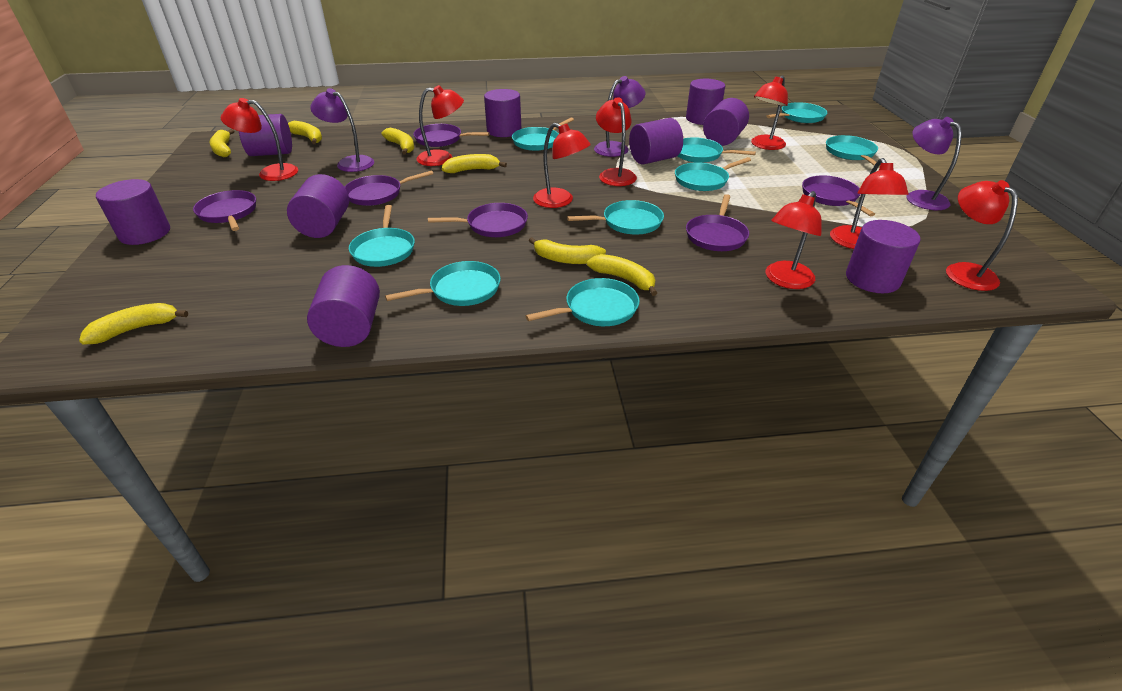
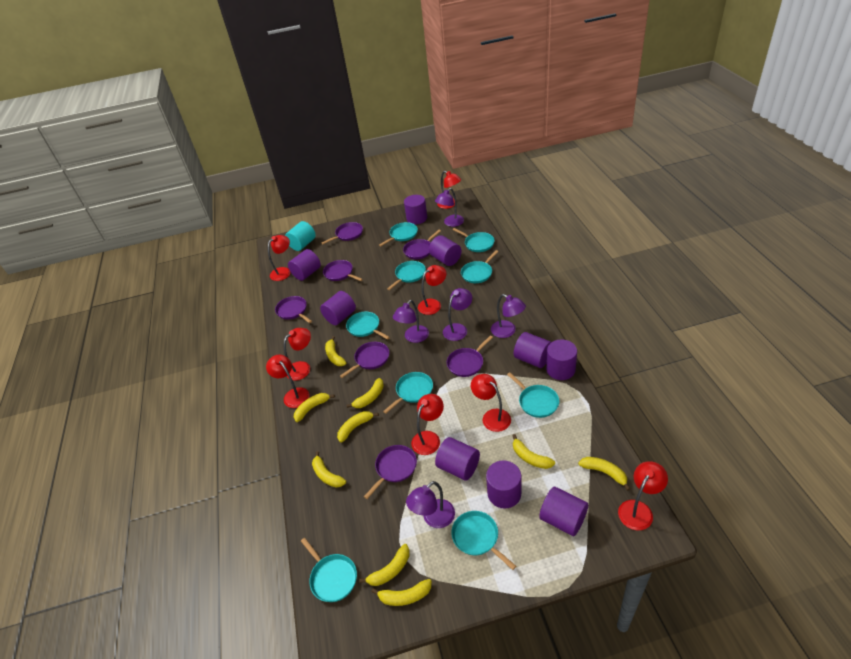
purple lamp: 3 -> 5
purple pan: 6 -> 7
turquoise cylinder: 0 -> 1
yellow banana: 7 -> 9

